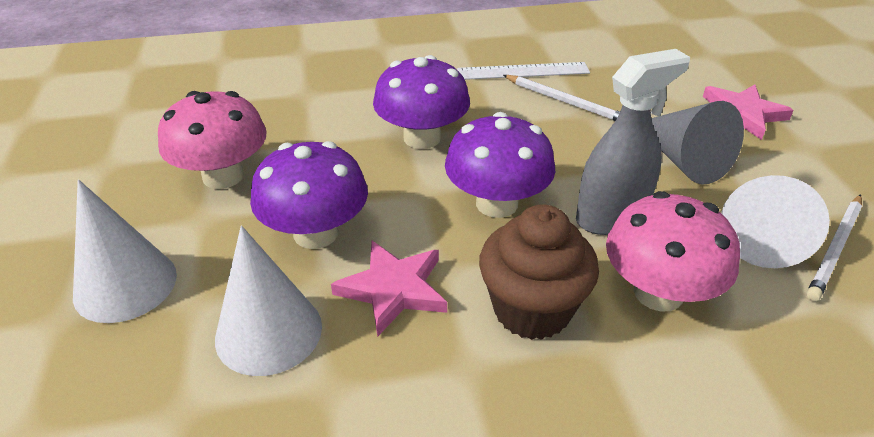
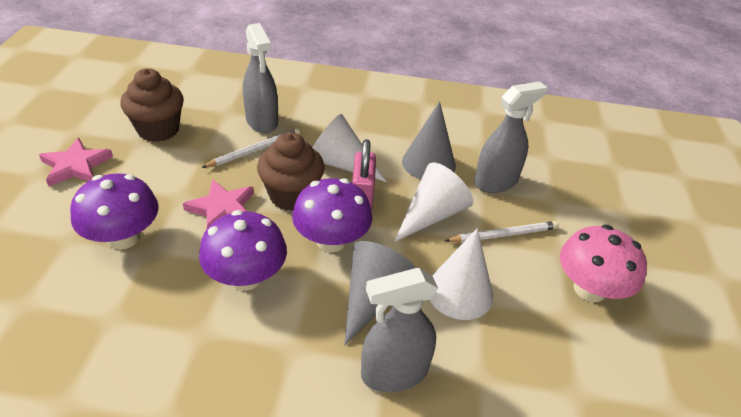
brown cupcake: 1 -> 2
grey cone: 1 -> 2
grey spray bottle: 1 -> 3
pink mushroom: 2 -> 1
pink padlock: 0 -> 1
white ruler: 1 -> 0

